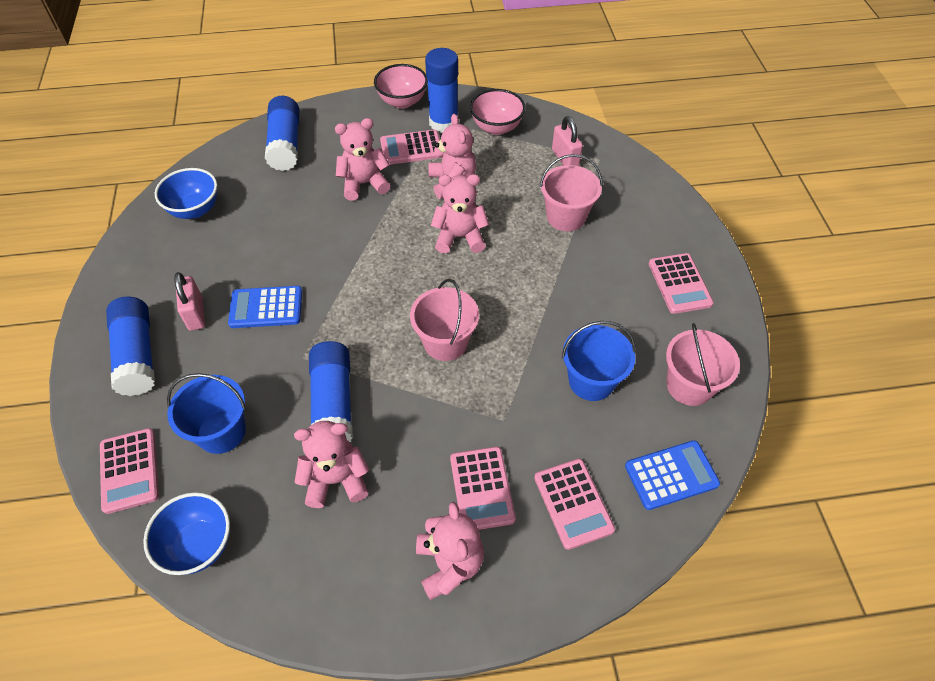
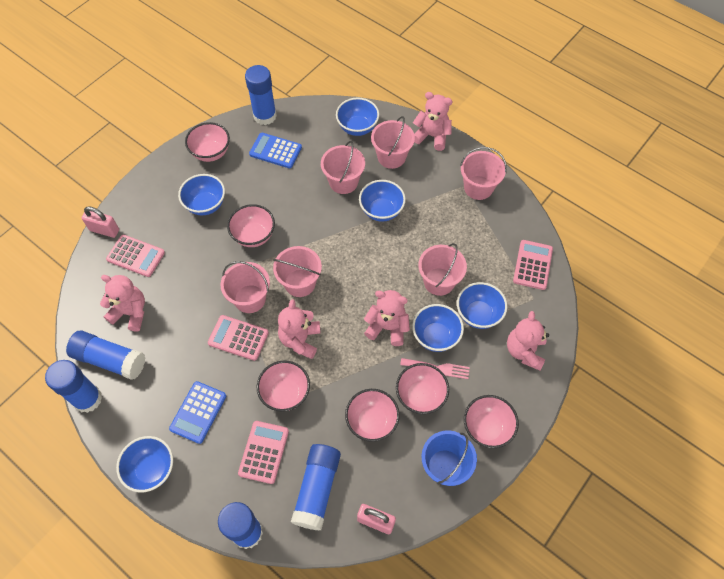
blue bowl: 2 -> 6
blue bucket: 2 -> 1
blue glue stick: 4 -> 5
pink bowl: 2 -> 6
pink bucket: 3 -> 6
pink calculator: 5 -> 4
pink fork: 0 -> 1

